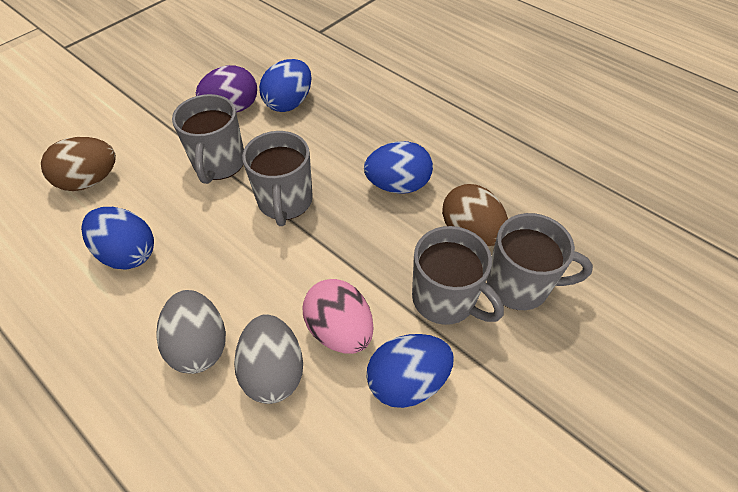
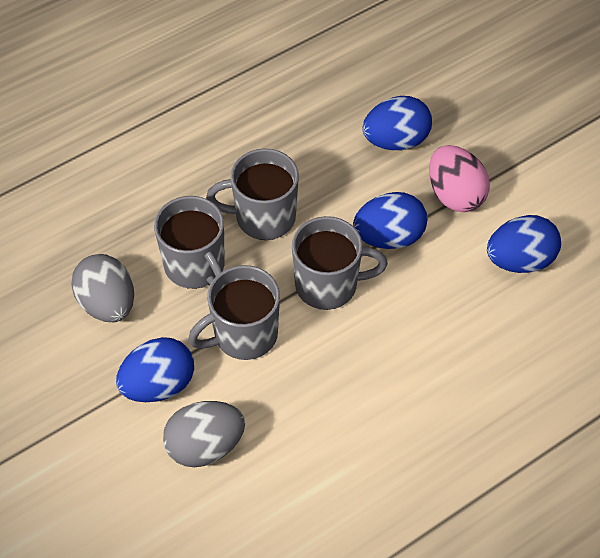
brown egg: 2 -> 0
purple egg: 1 -> 0

